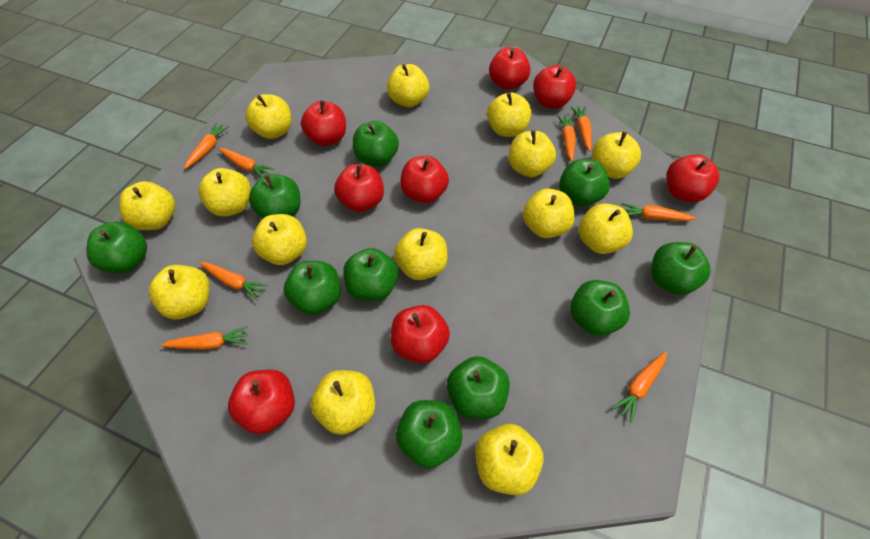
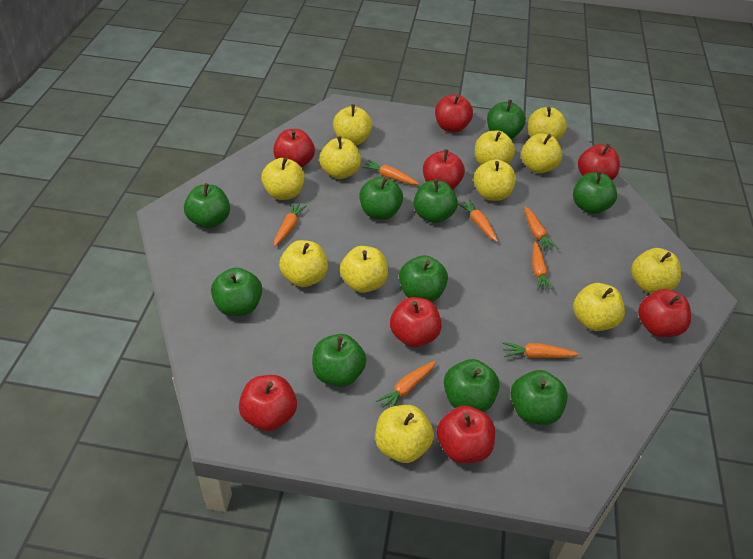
orange carrot: 8 -> 7
yellow apple: 14 -> 12

